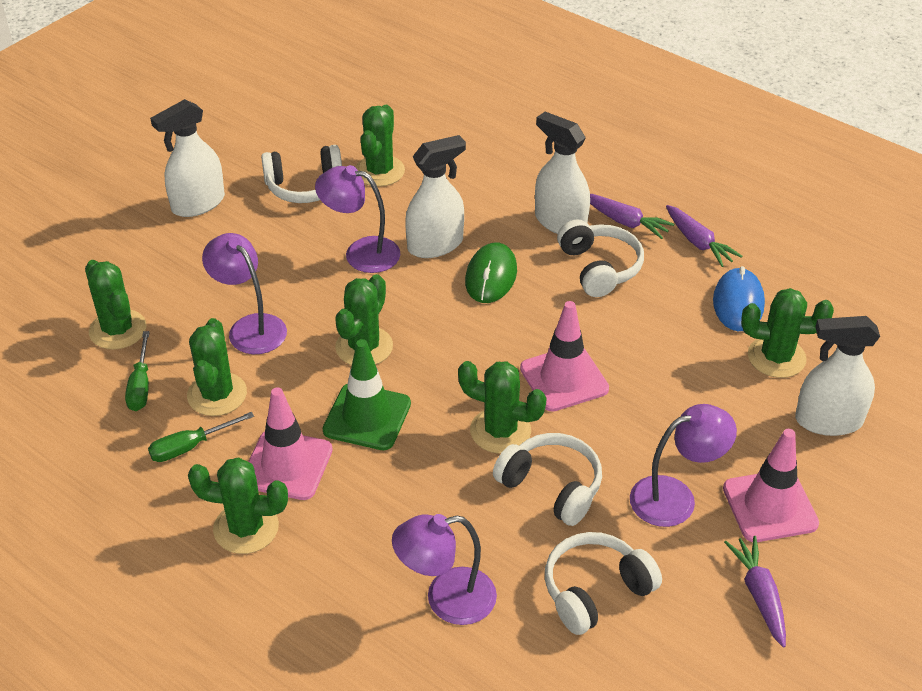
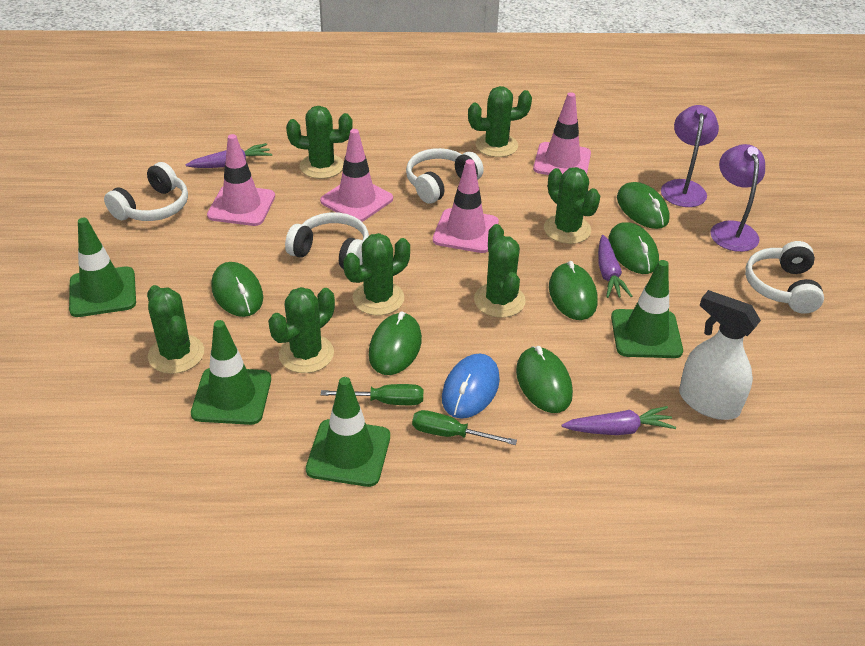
green mouse: 1 -> 6
green traffic cone: 1 -> 4
pink traffic cone: 3 -> 4
purple lamp: 4 -> 2
white spray bottle: 4 -> 1

